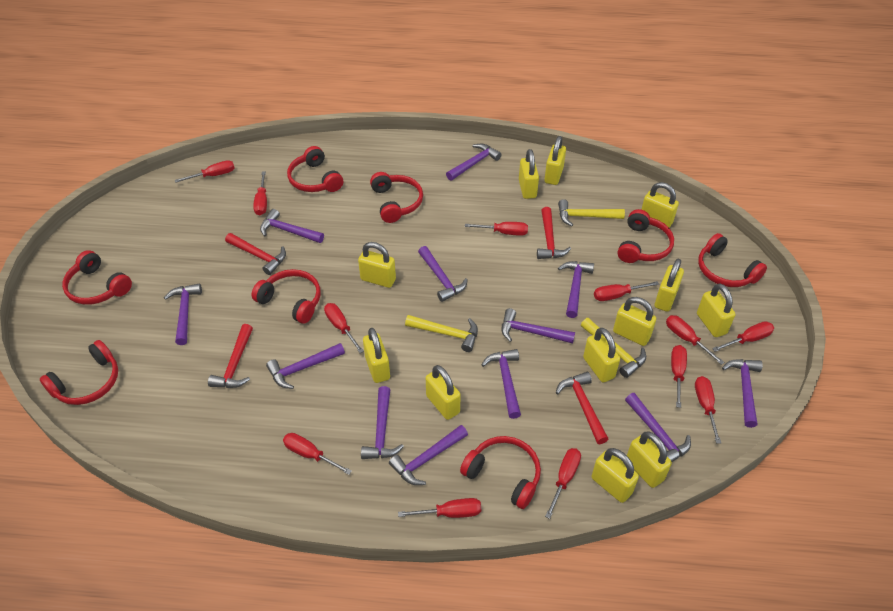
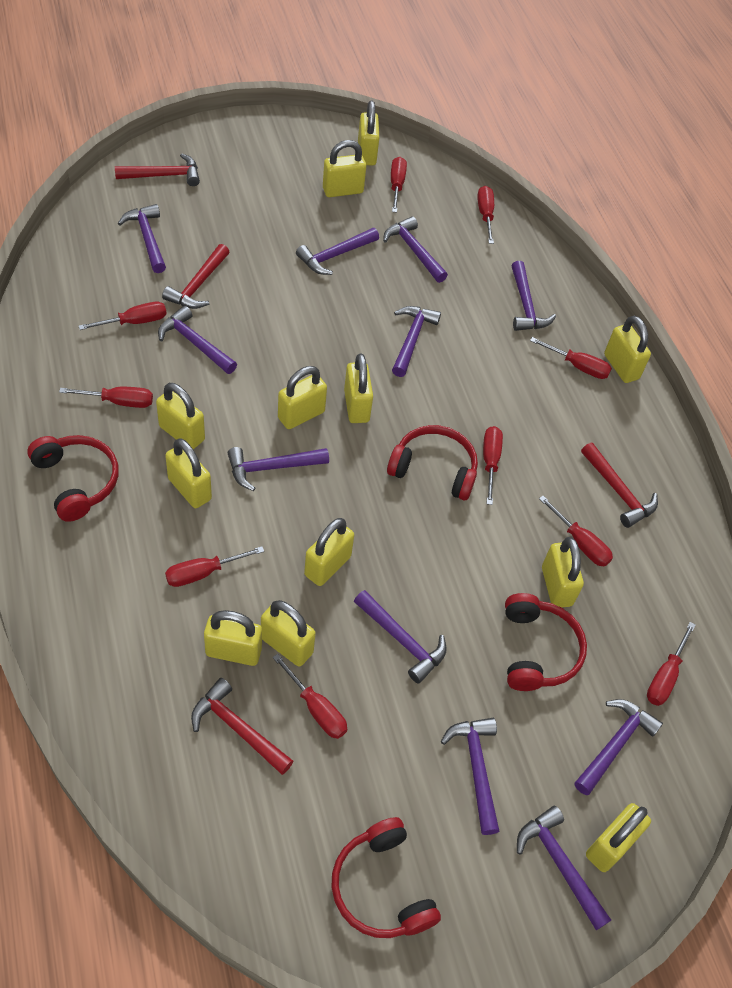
purple hammer: 12 -> 11
red headphones: 8 -> 4
red screwdriver: 12 -> 10
yellow hammer: 3 -> 0

